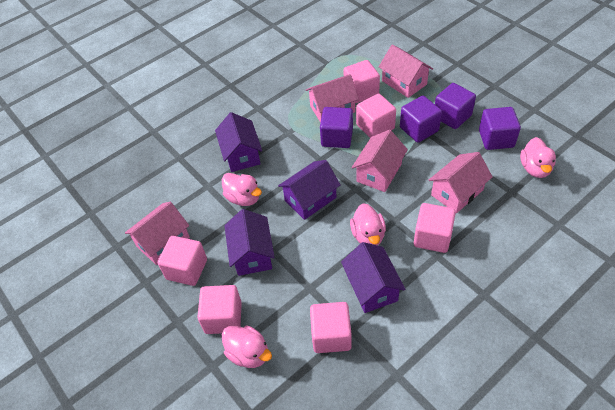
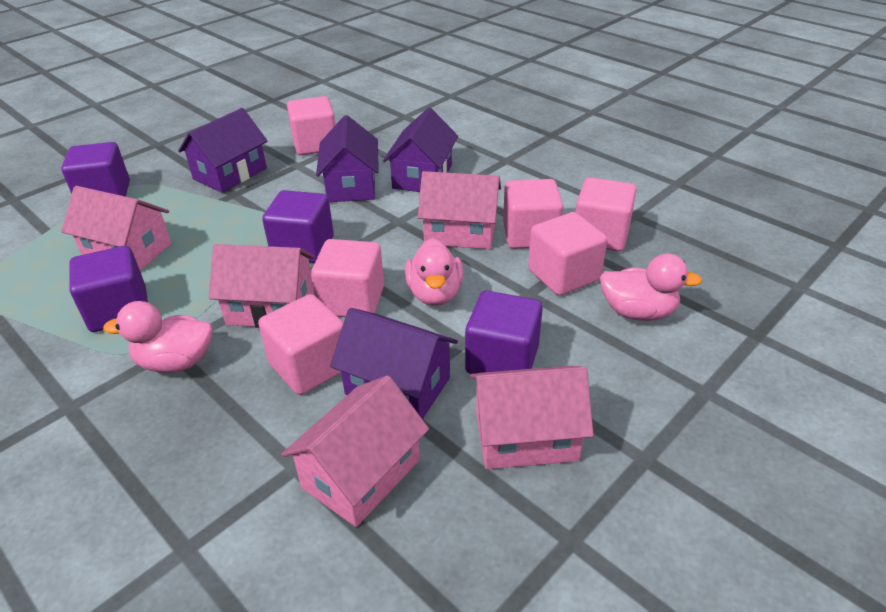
pink duck: 4 -> 3

